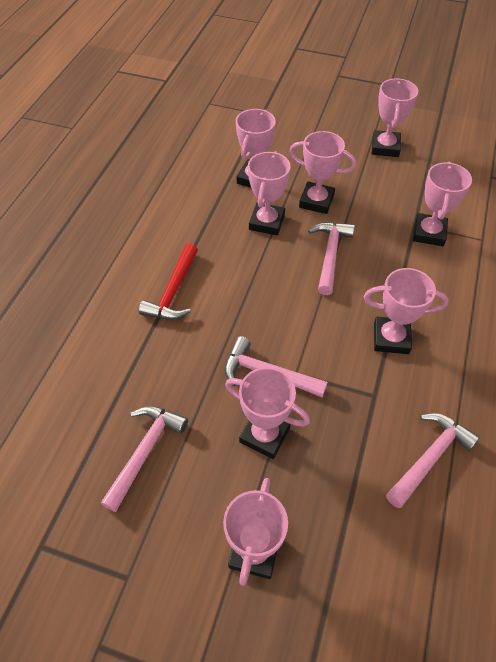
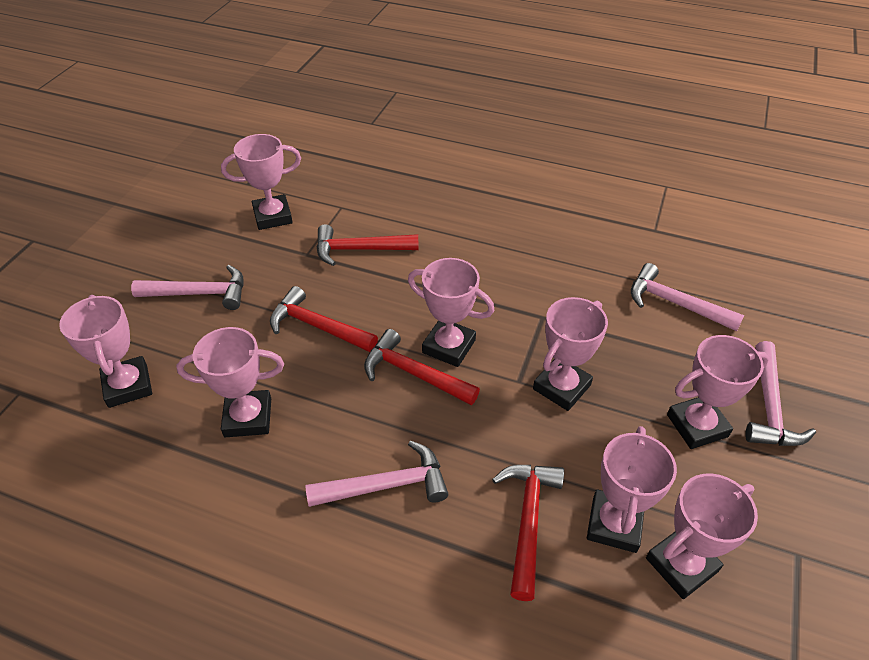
red hammer: 1 -> 4

